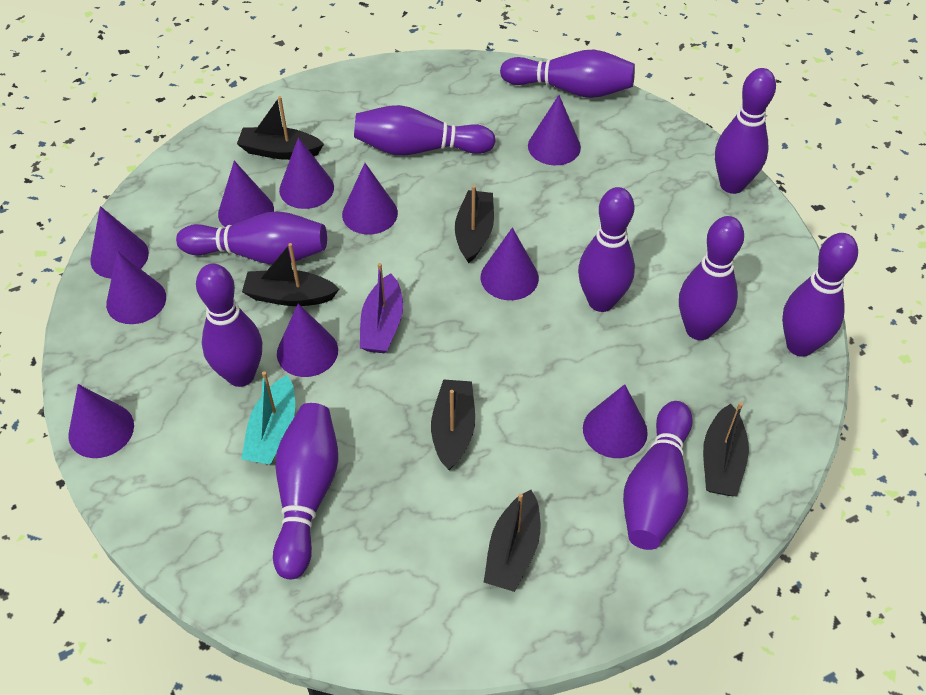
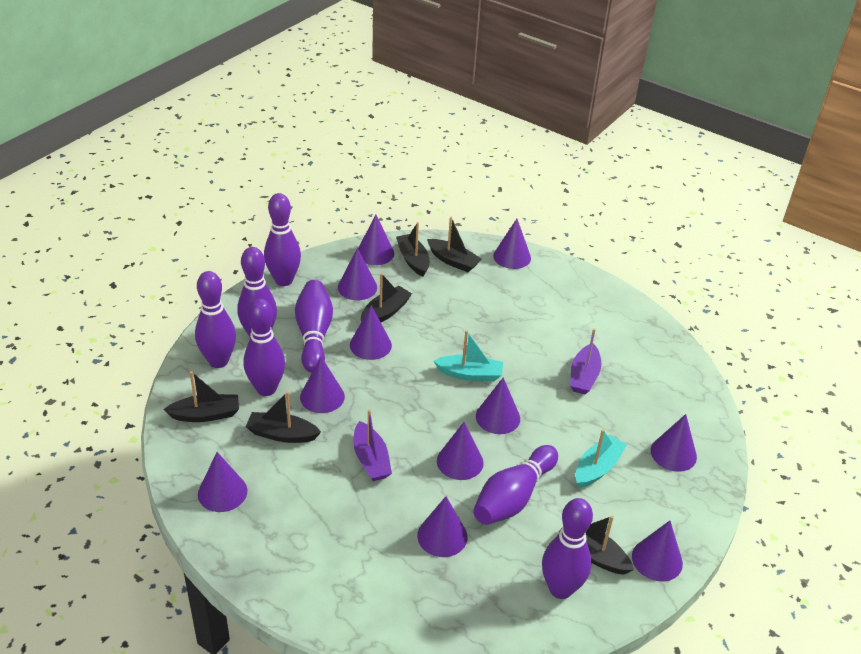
purple boat: 1 -> 2
purple bowling pin: 10 -> 7
purple cone: 10 -> 11
turquoise boat: 1 -> 2

